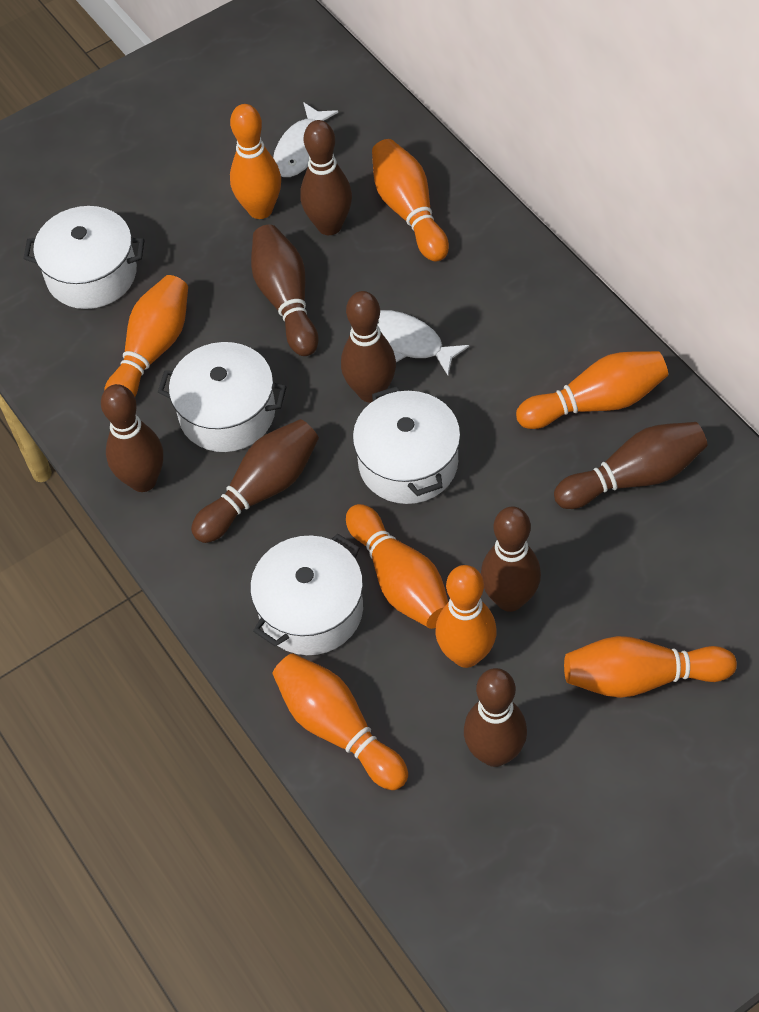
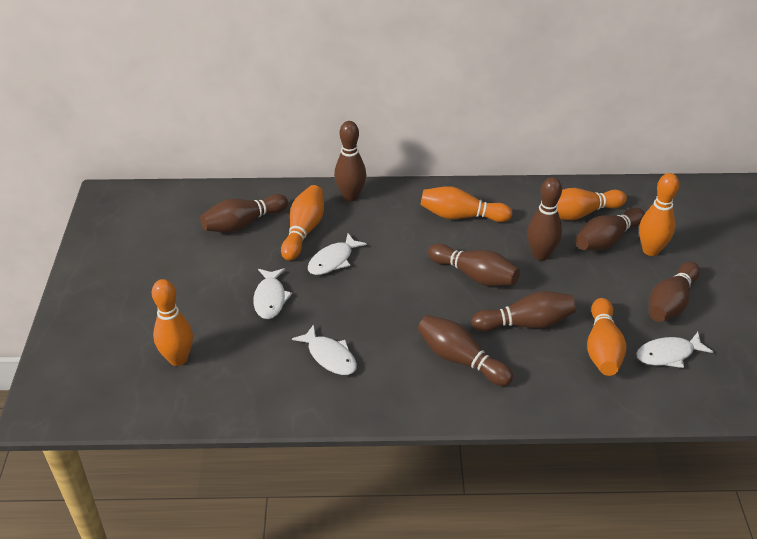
orange bowling pin: 8 -> 6
white fish: 2 -> 4
white pot: 4 -> 0

